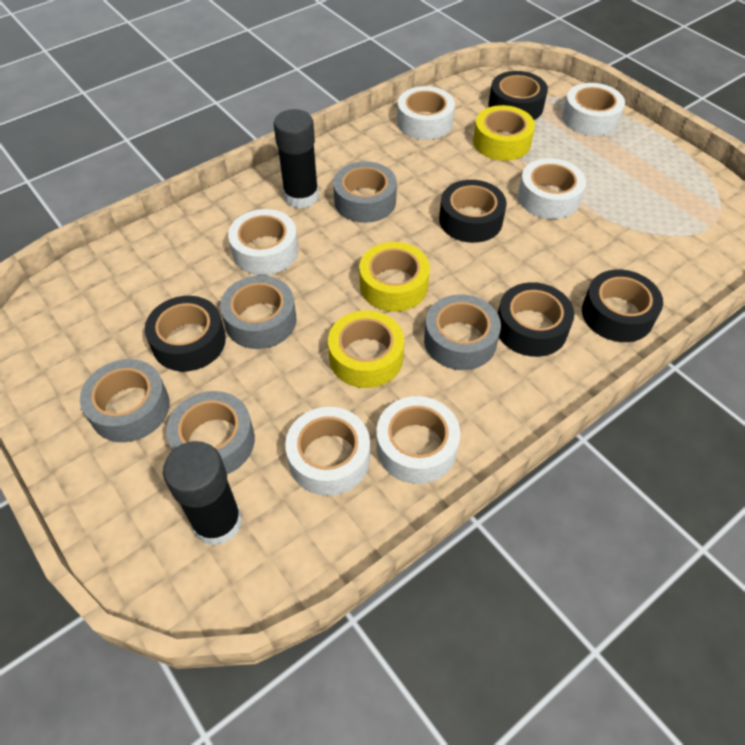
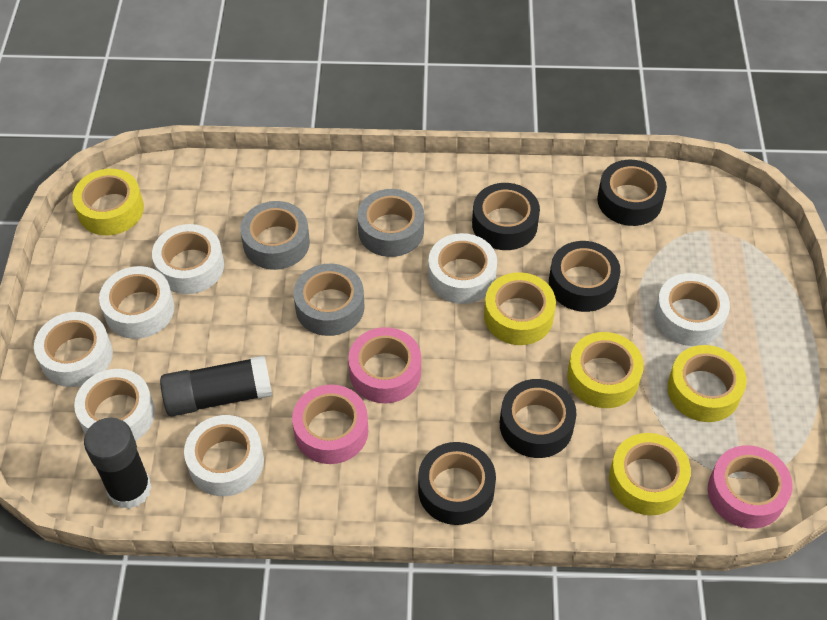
grey tape: 5 -> 3
pink tape: 0 -> 3
white tape: 6 -> 7
yellow tape: 3 -> 5

